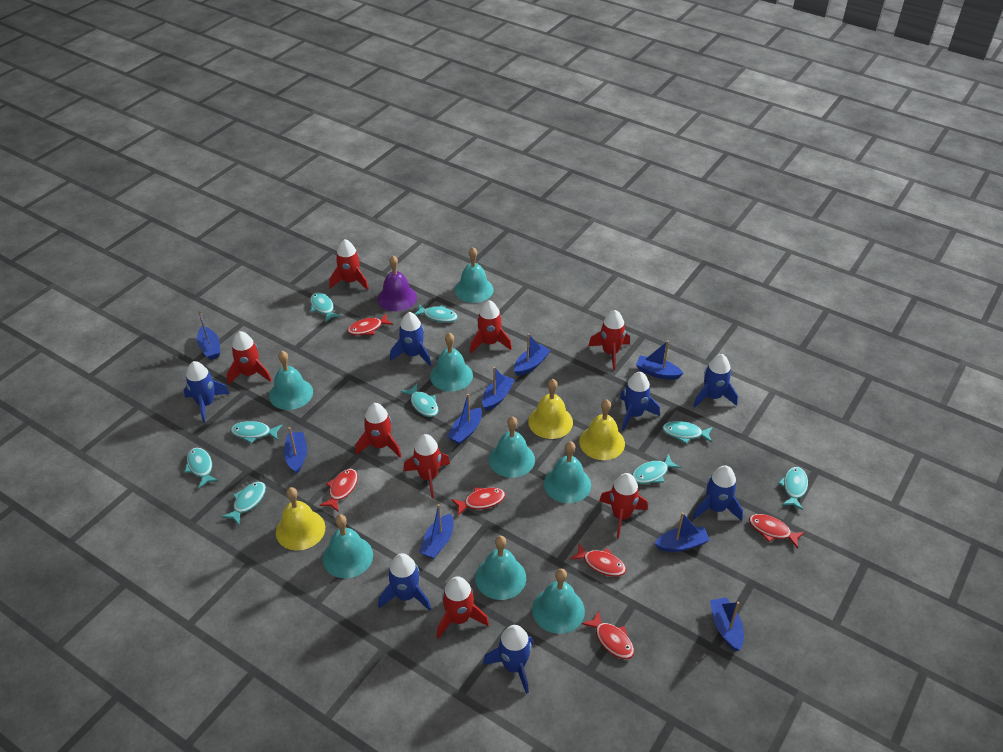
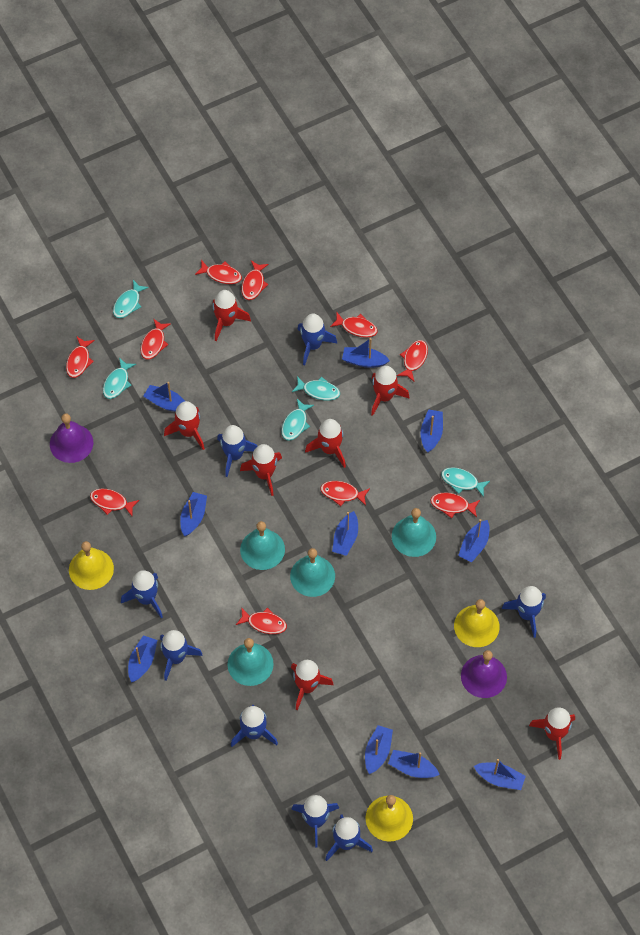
blue boat: 9 -> 10
blue rocket: 7 -> 8
purple bell: 1 -> 2
red fish: 6 -> 10
red rocket: 8 -> 7
turquoise bell: 8 -> 4
turquoise fish: 9 -> 5

